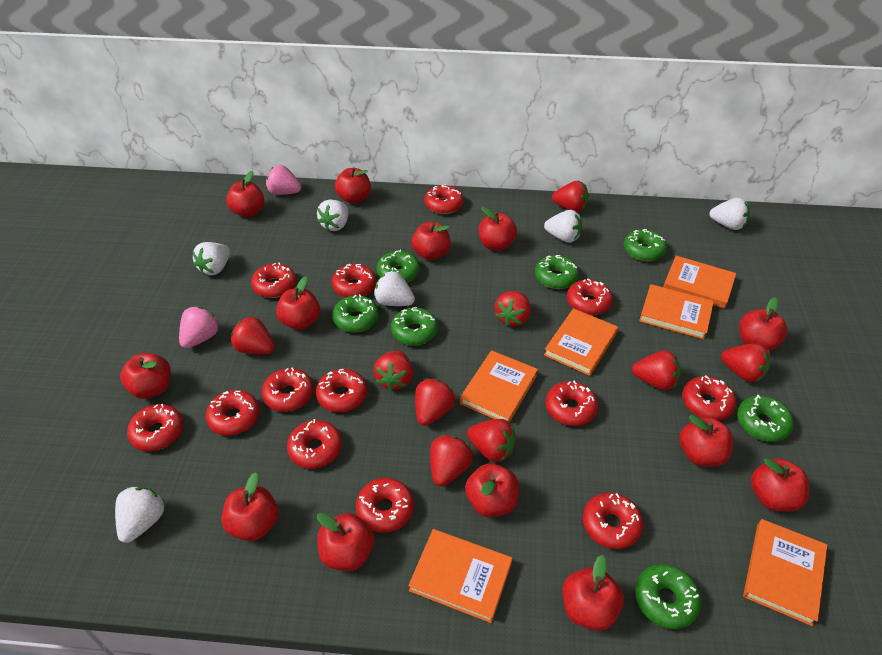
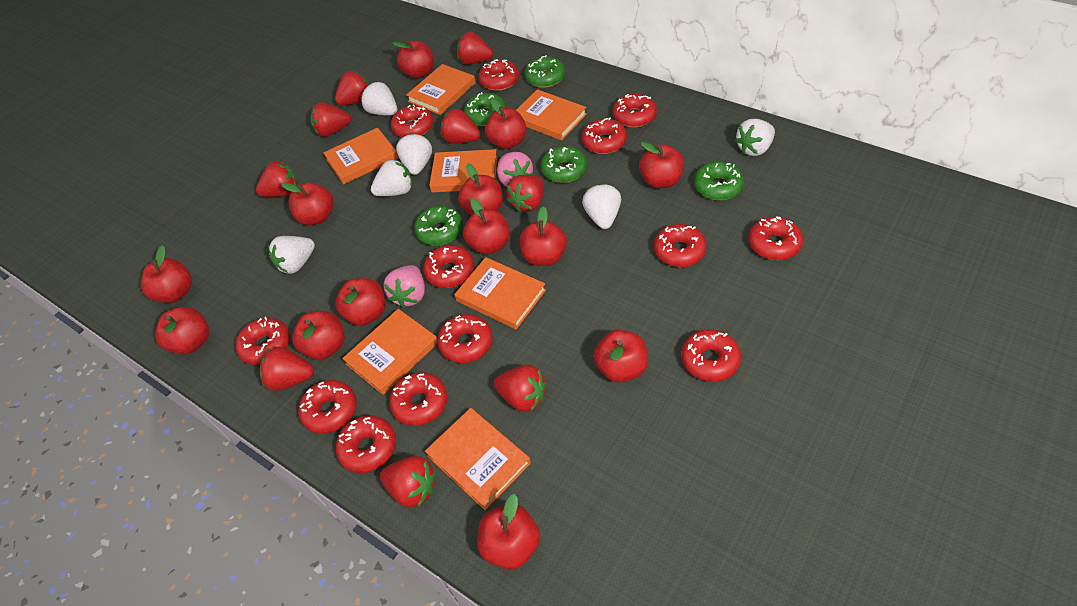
green donut: 7 -> 5
orange book: 6 -> 7

